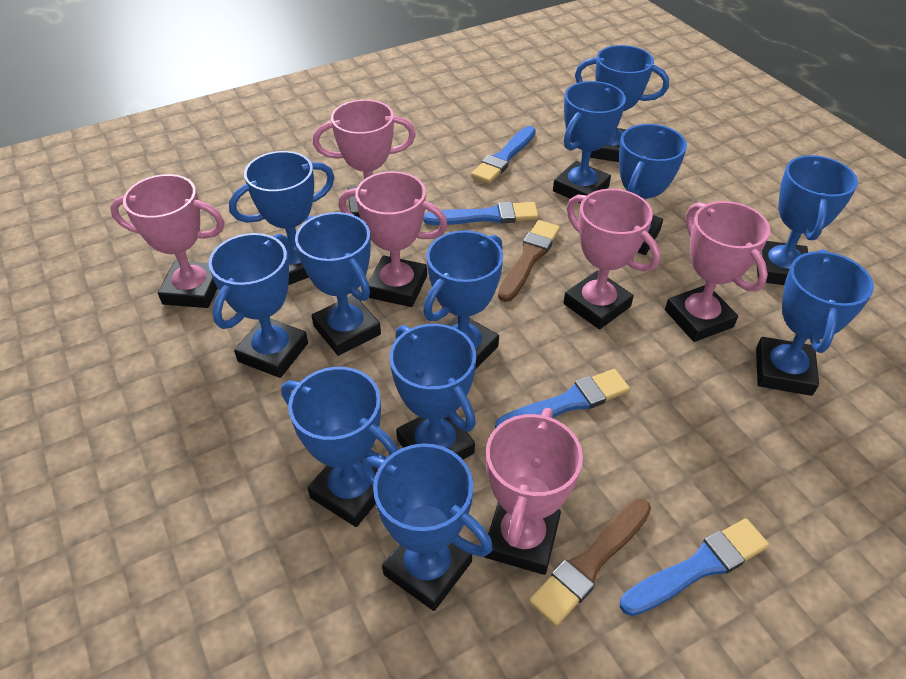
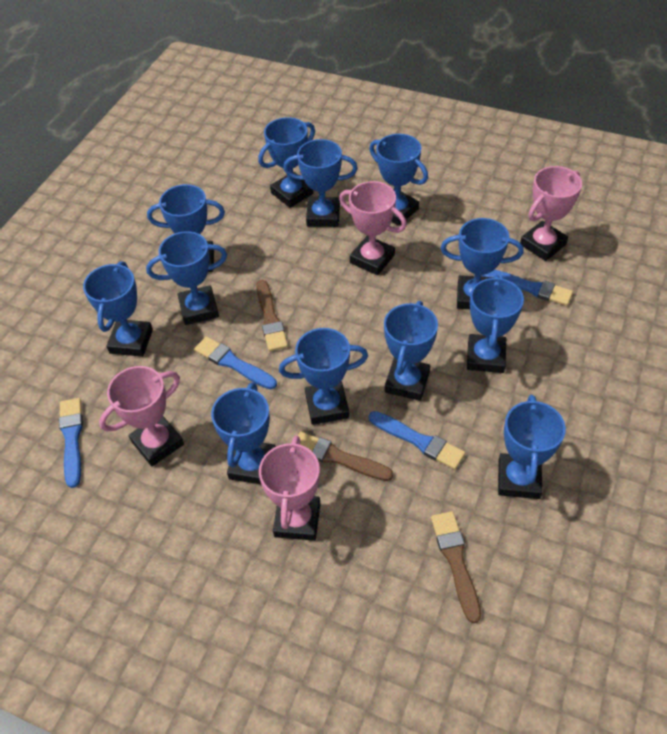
brown brush: 2 -> 3
pink trophy: 6 -> 4

